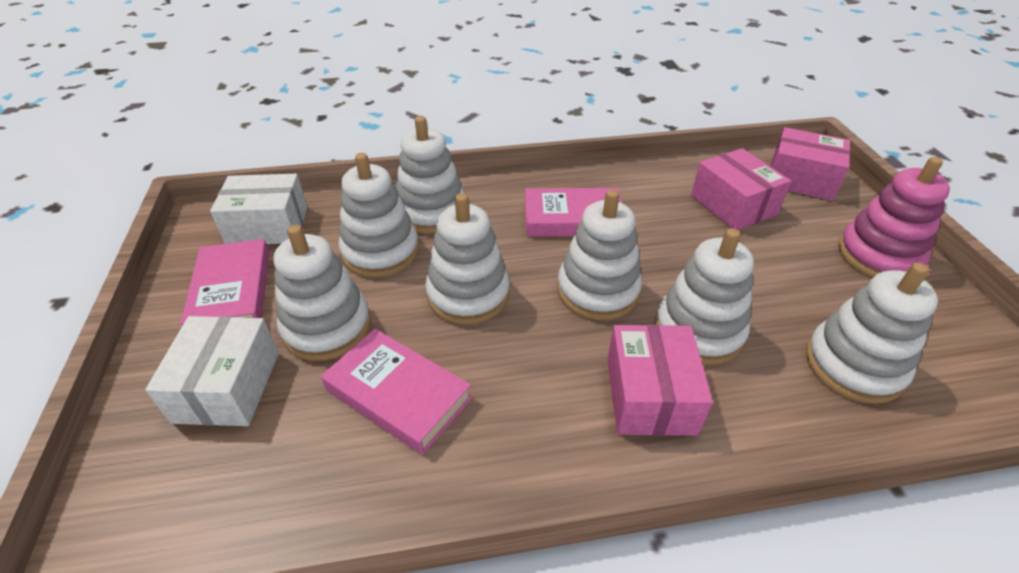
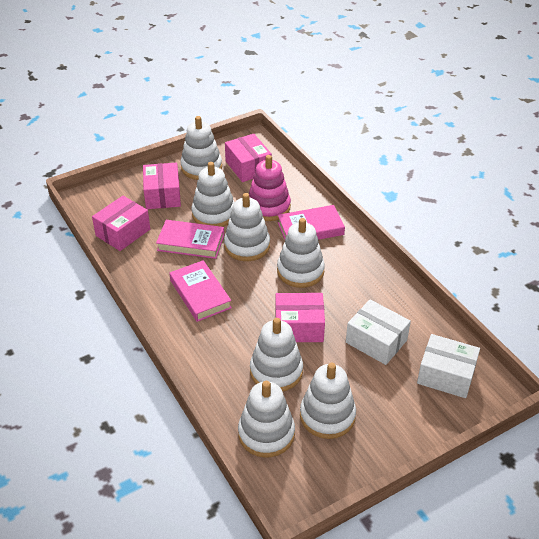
pink box: 3 -> 4

